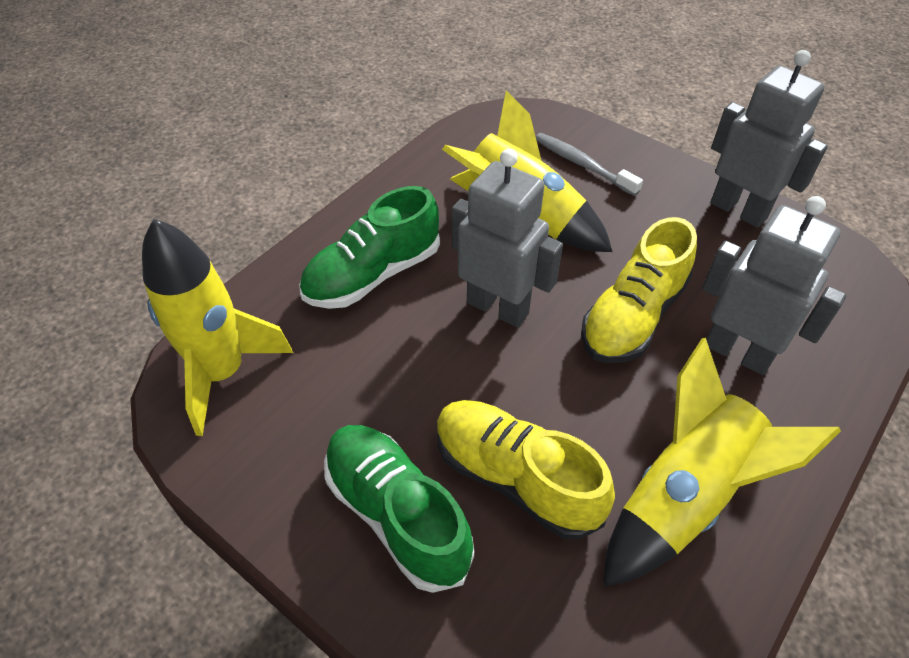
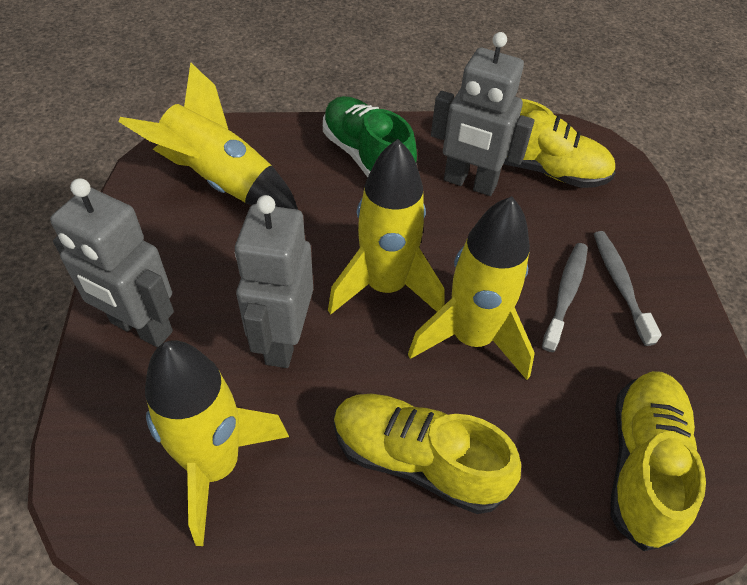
green shoe: 2 -> 1
grey toothbrush: 1 -> 2
yellow rocket: 3 -> 4
yellow shoe: 2 -> 3

